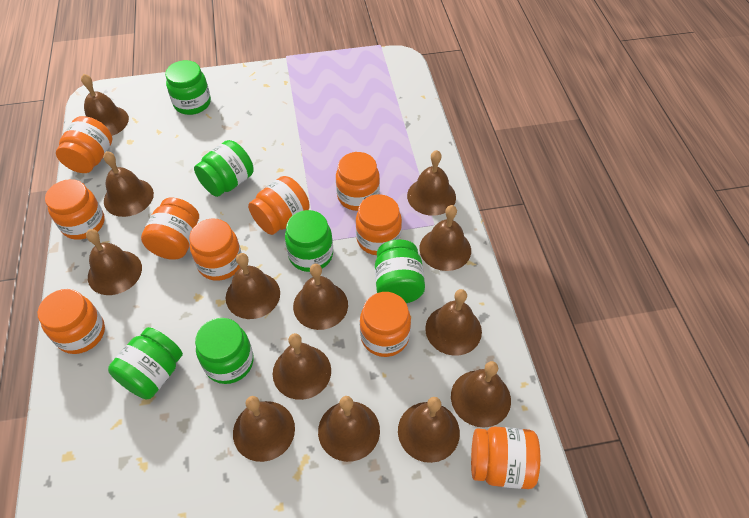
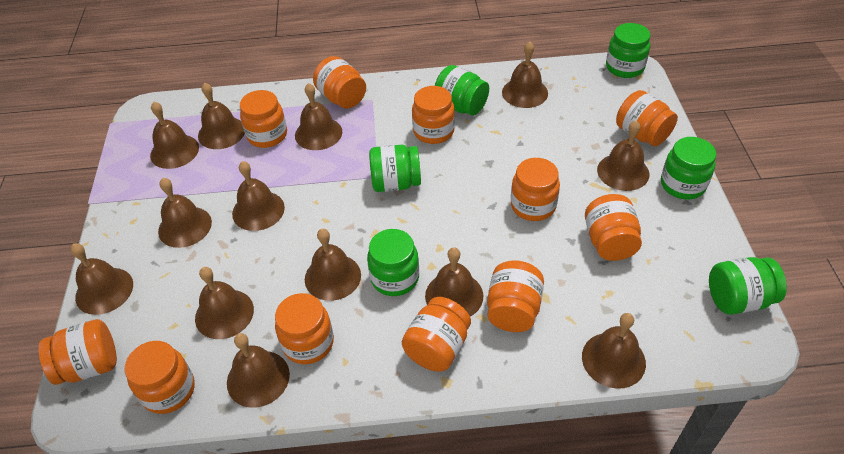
orange jar: 10 -> 11

